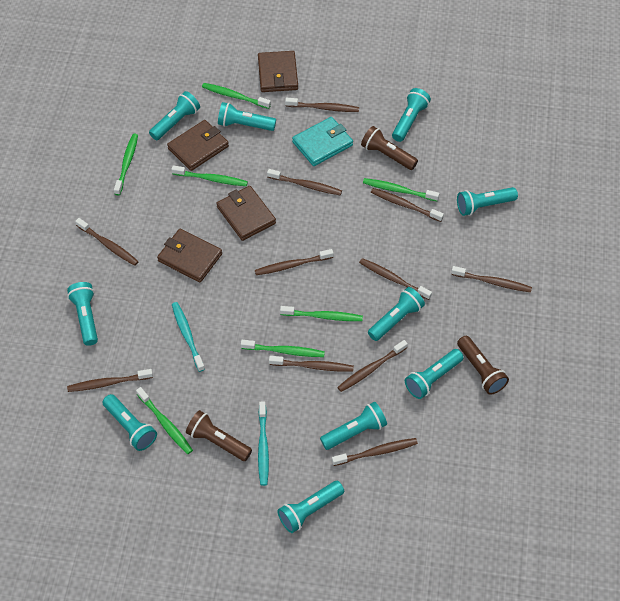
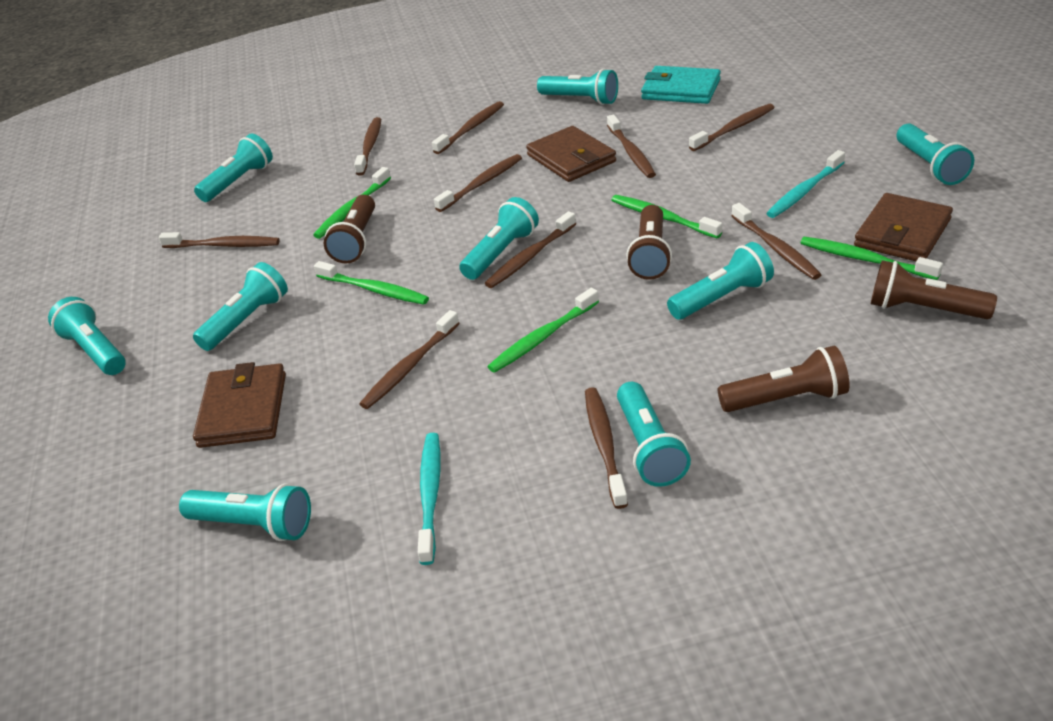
brown flashlight: 3 -> 4
brown toothbrush: 11 -> 10
brown wallet: 4 -> 3
green toothbrush: 7 -> 5
turquoise flashlight: 10 -> 9

